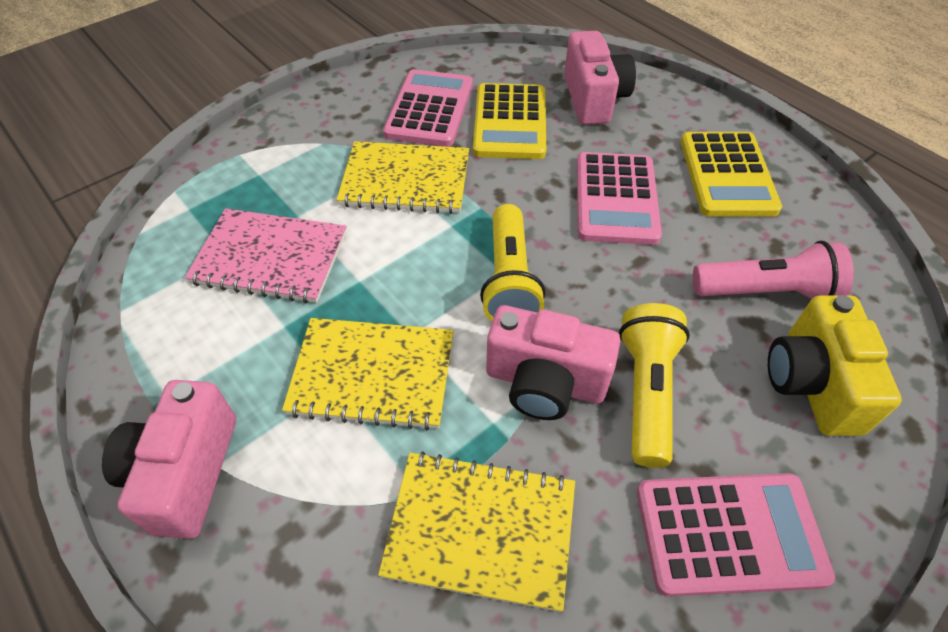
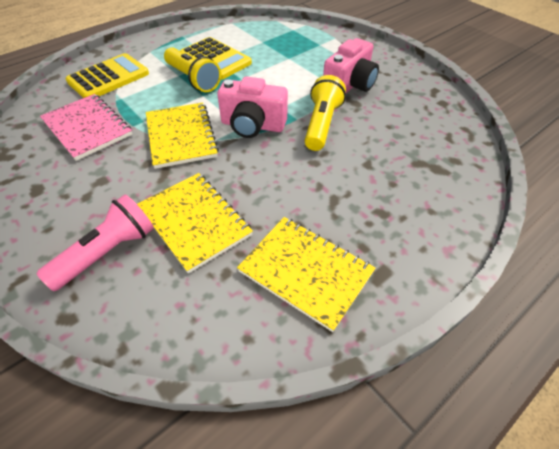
pink calculator: 3 -> 0
pink camera: 3 -> 2
yellow camera: 1 -> 0

